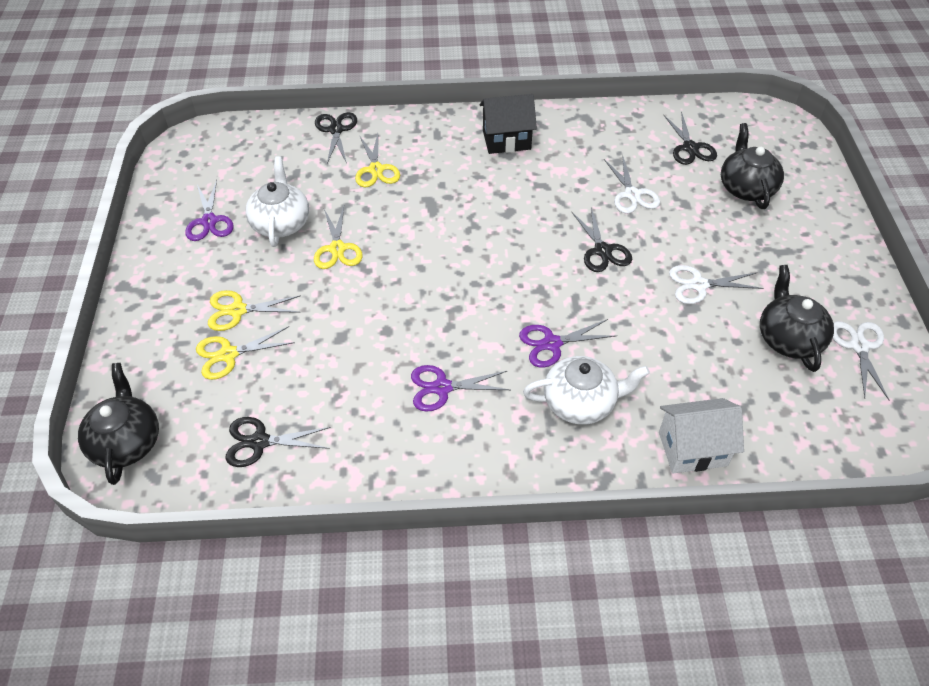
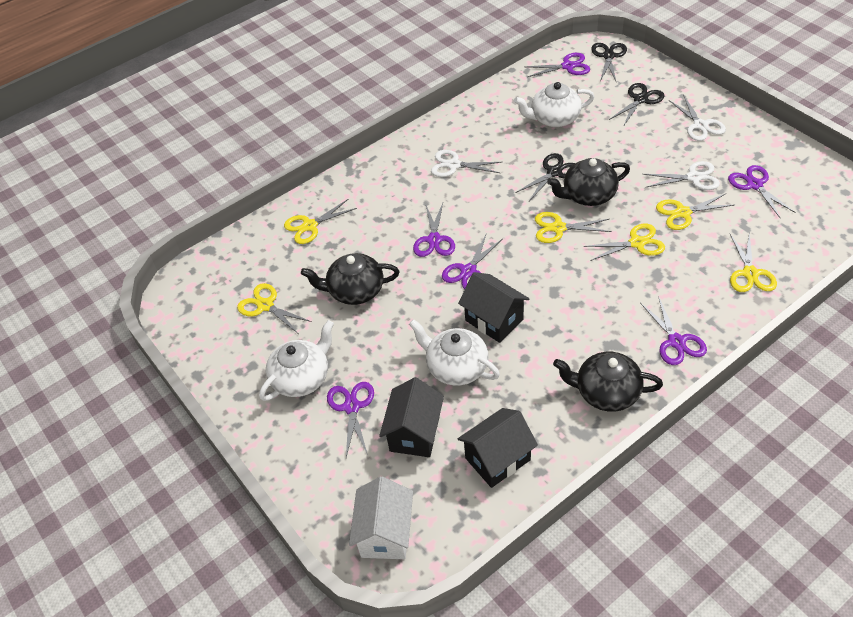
black house: 1 -> 3
black scissors: 4 -> 3
purple scissors: 3 -> 6
white teapot: 2 -> 3
yellow scissors: 4 -> 6

